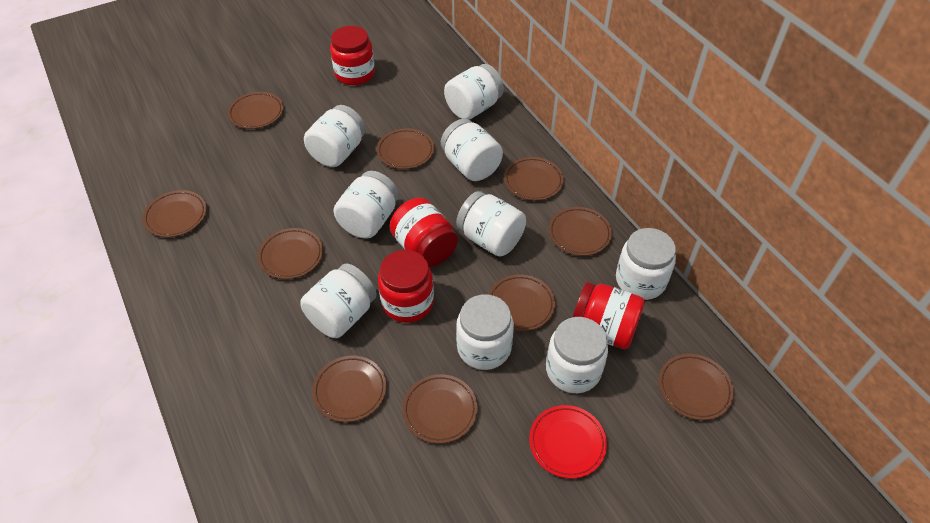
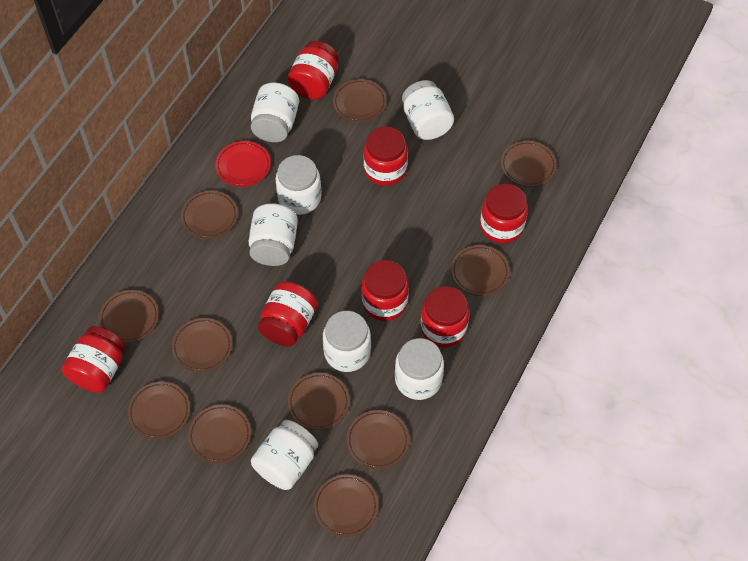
brown plate: 10 -> 11
red jar: 4 -> 7
white jar: 9 -> 7

